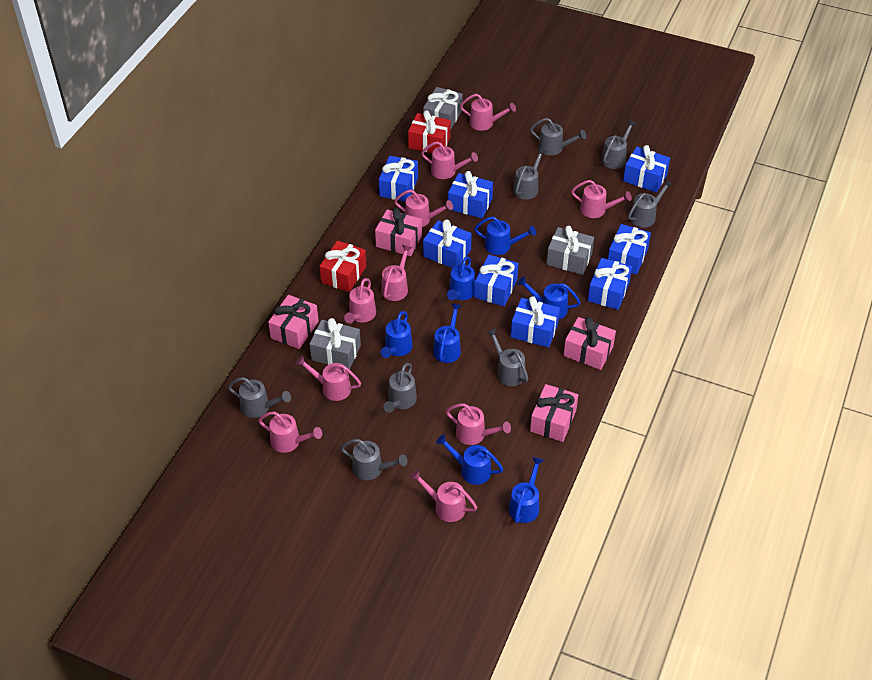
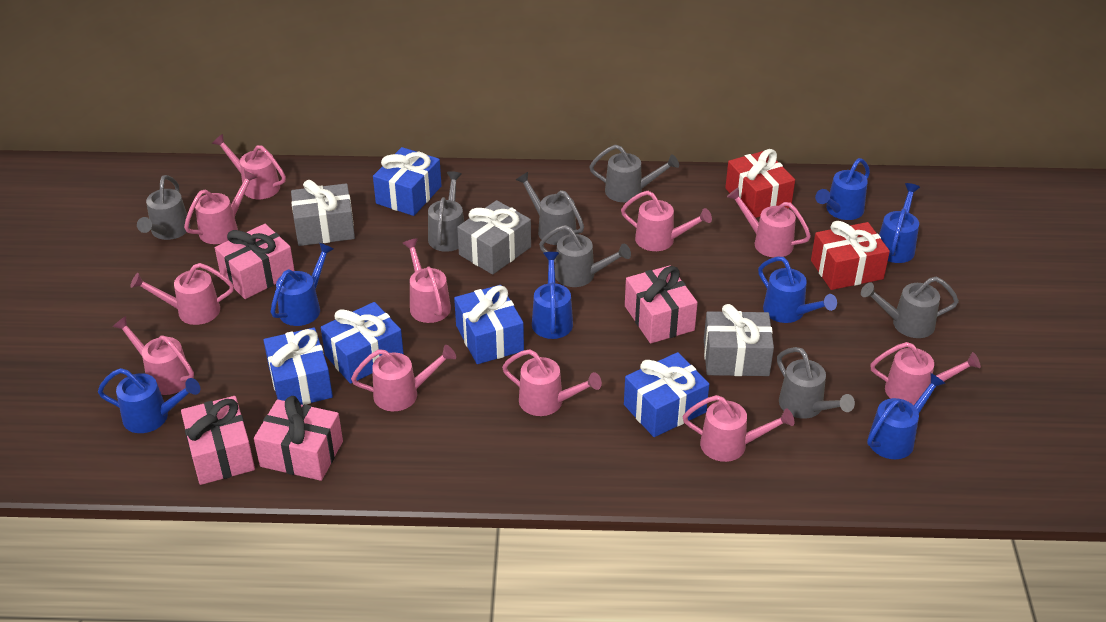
blue gift: 8 -> 5
grey watering can: 8 -> 7
pink watering can: 10 -> 11

